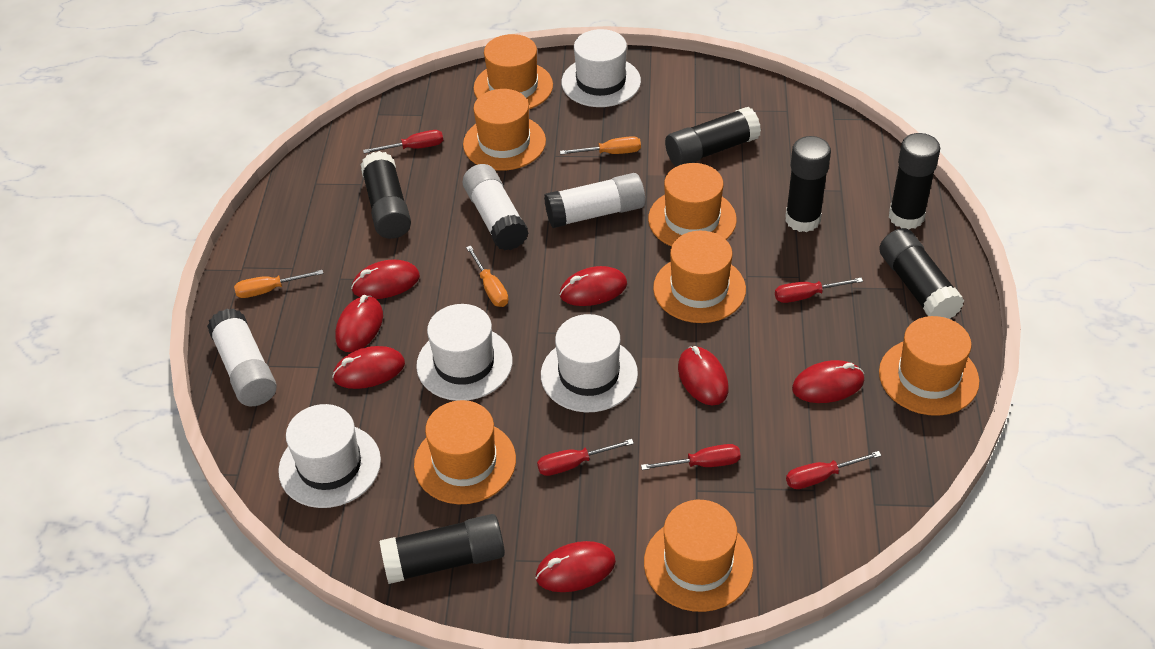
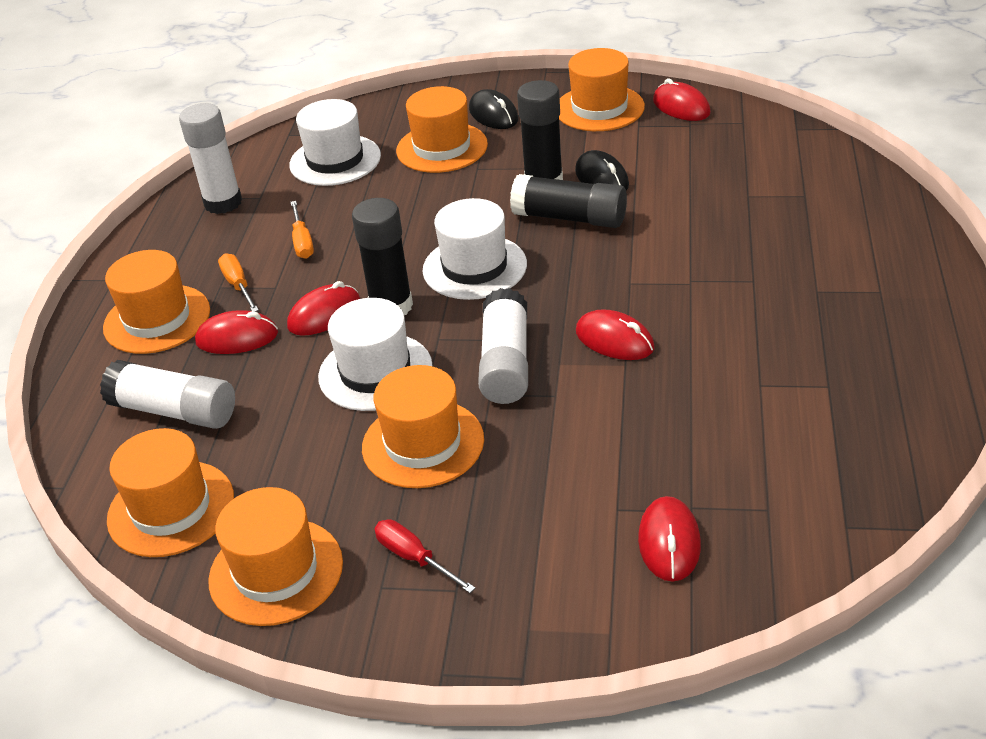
black glue stick: 6 -> 3
black mouse: 0 -> 2
orange hat: 7 -> 6
orange screwdriver: 3 -> 2
red mouse: 7 -> 5
red screwdriver: 5 -> 1
white hat: 4 -> 3

